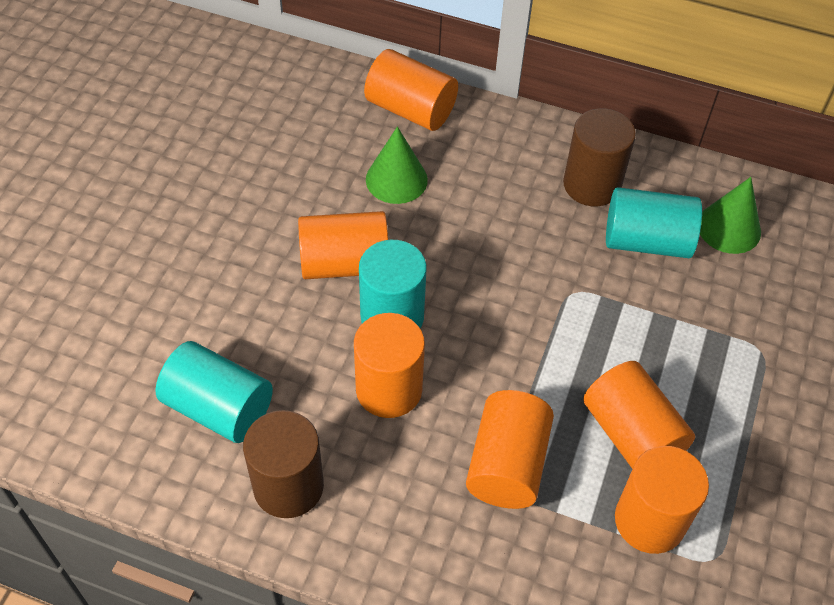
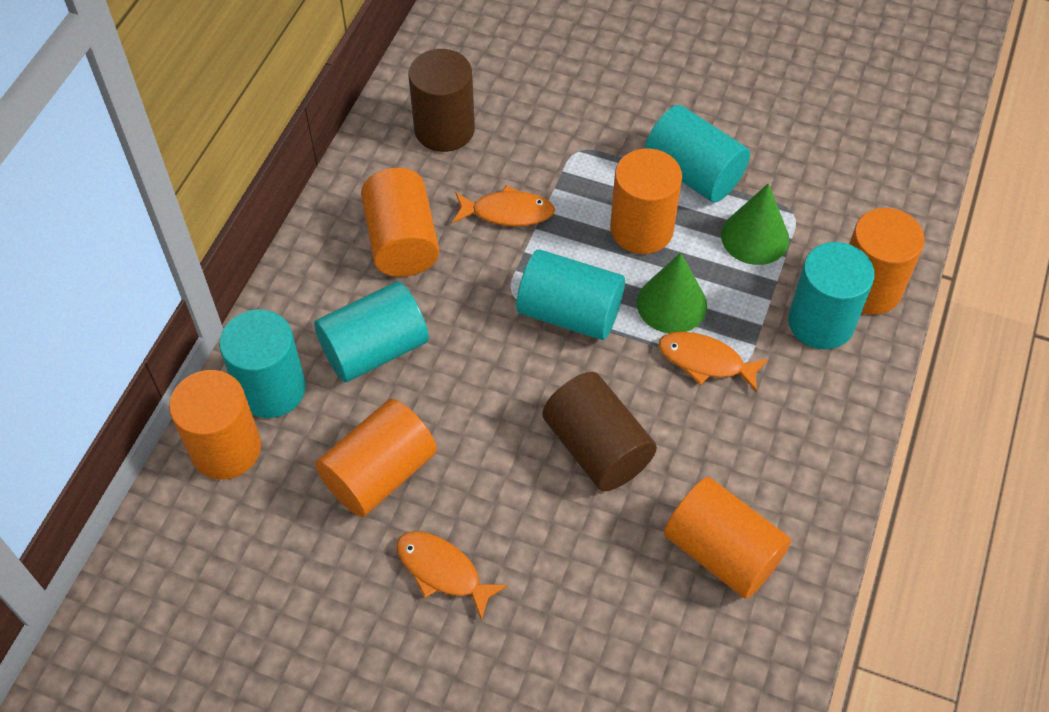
orange fish: 0 -> 3
turquoise cylinder: 3 -> 5

